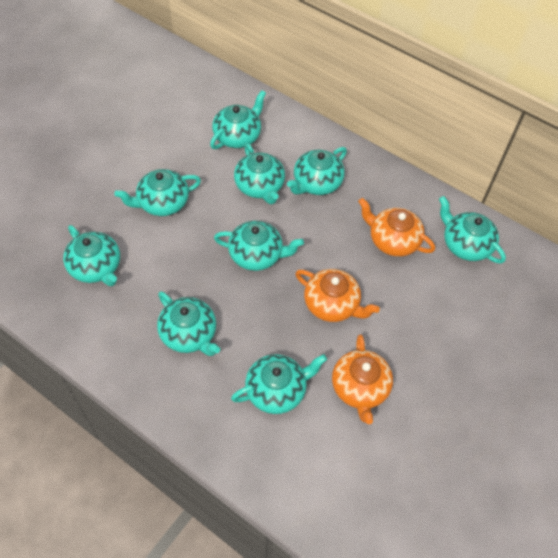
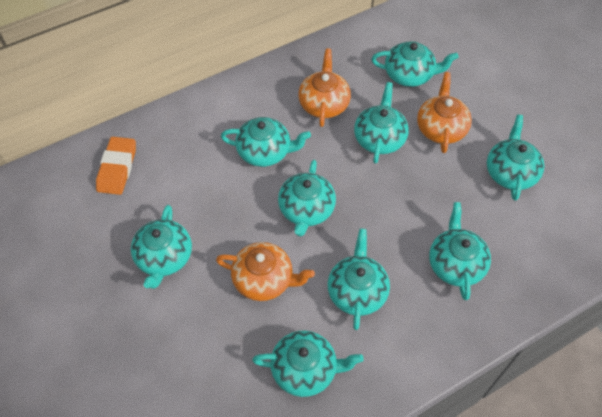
orange eraser: 0 -> 1

